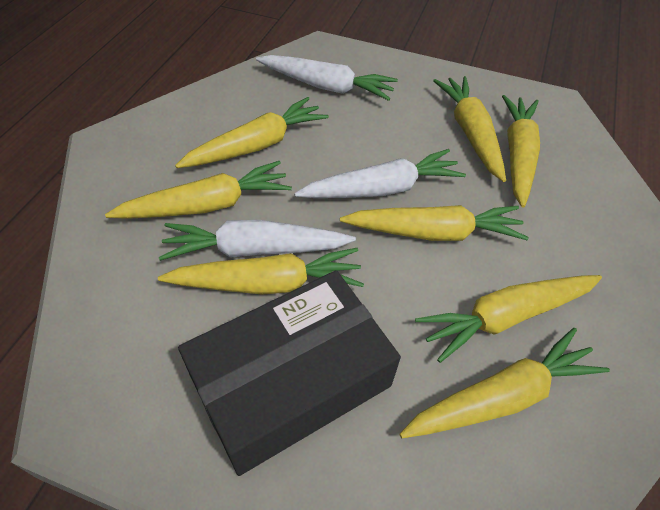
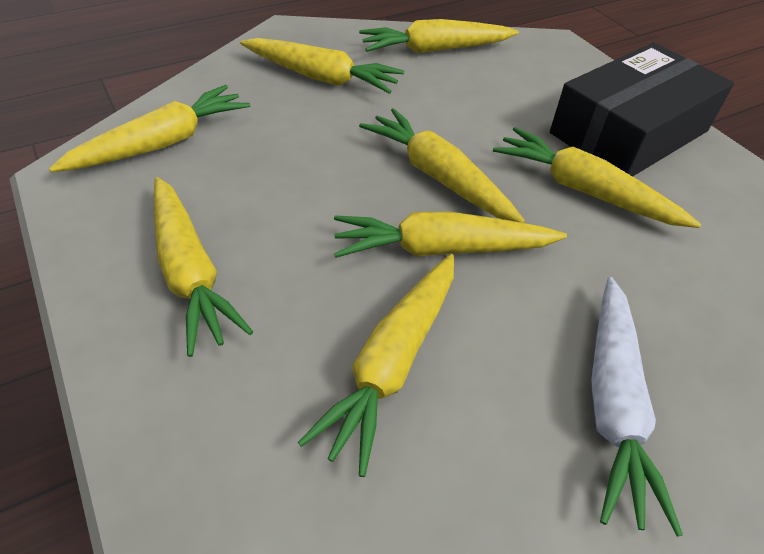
white carrot: 3 -> 1

